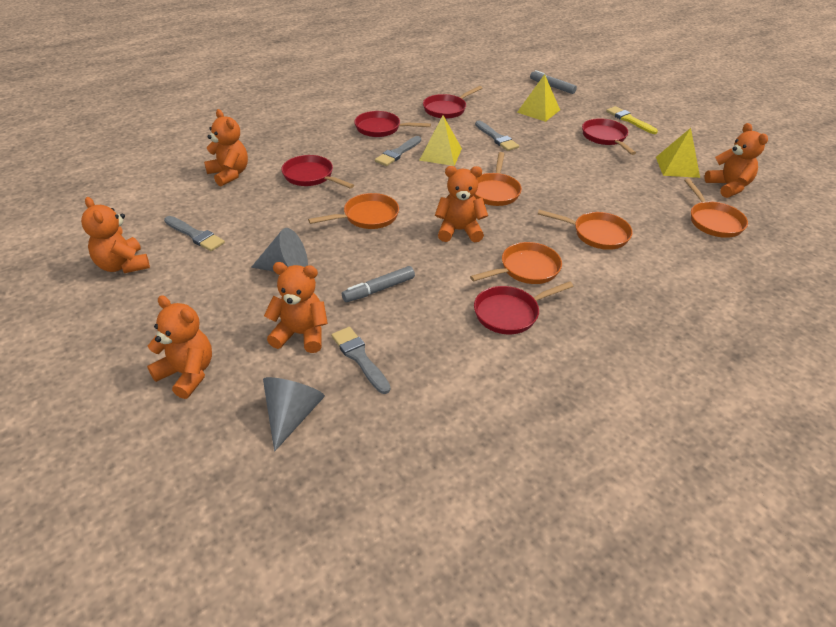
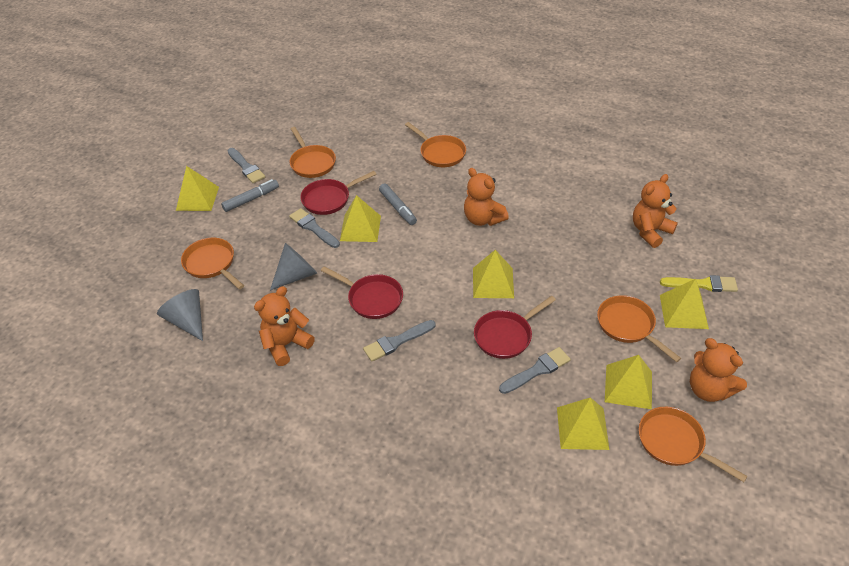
orange teddy bear: 6 -> 4
red pan: 5 -> 3
yellow pyramid: 3 -> 6

